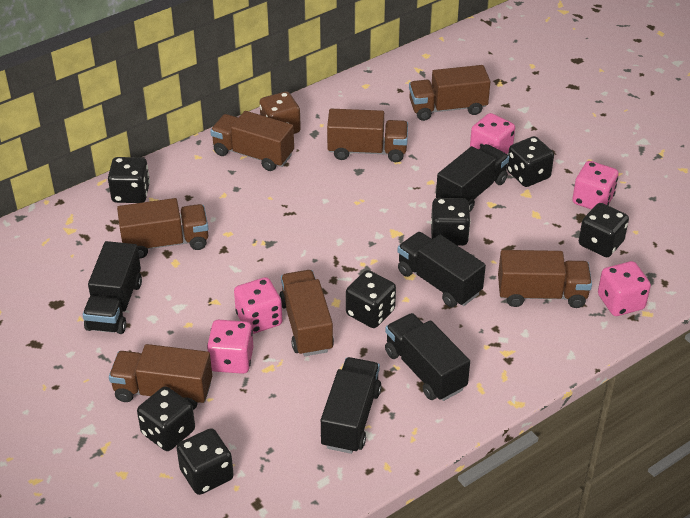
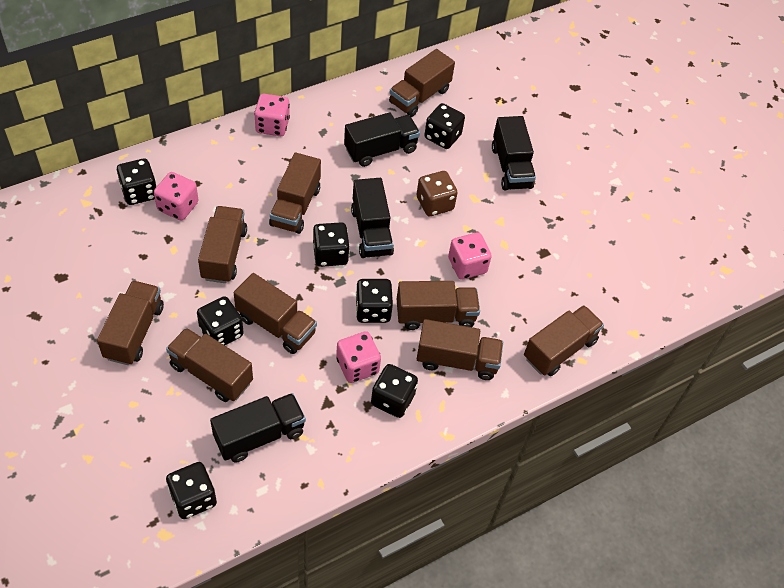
black truck: 5 -> 4
brown truck: 7 -> 9
pink dice: 5 -> 4

